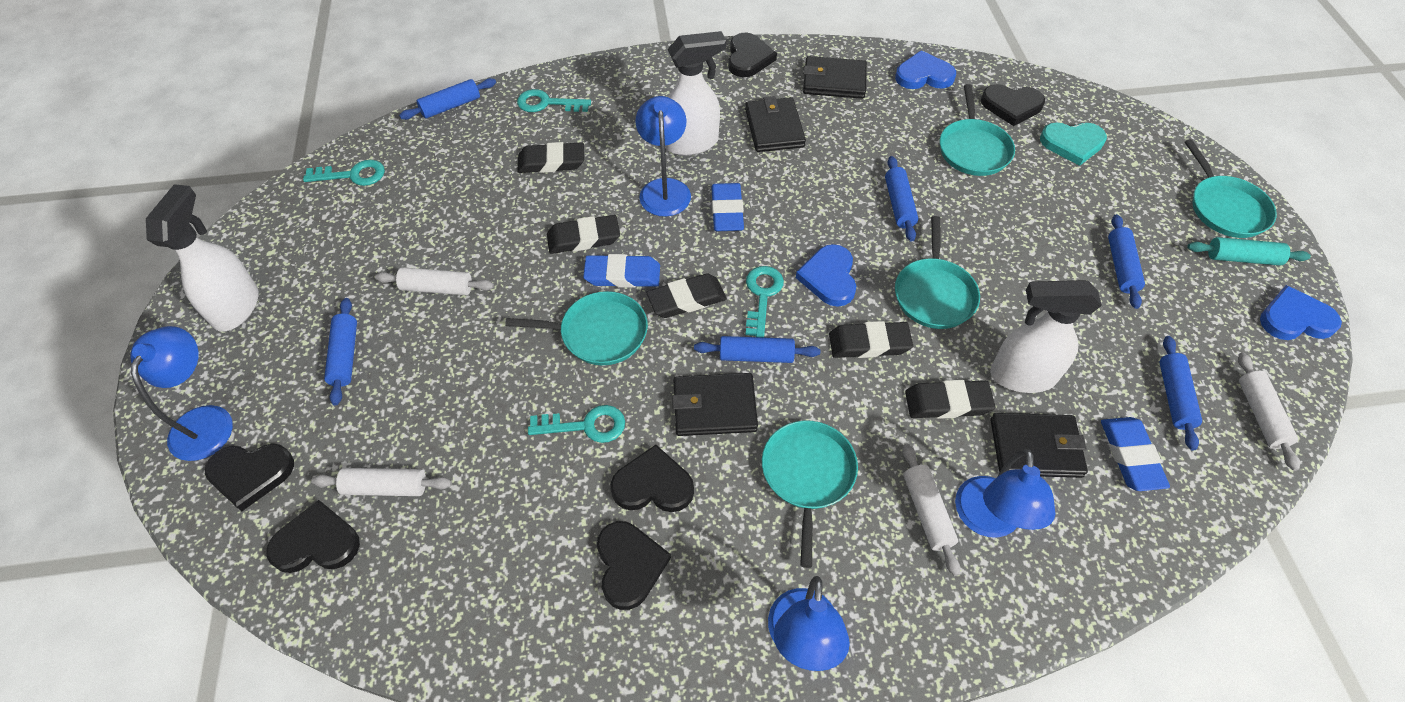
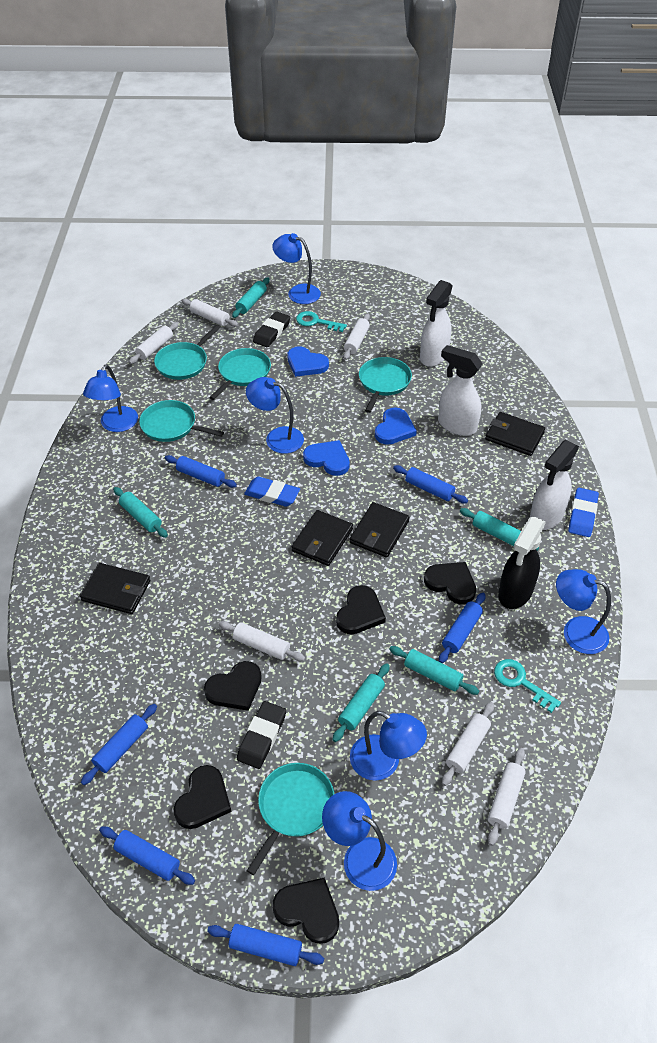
black eraser: 5 -> 2
black heart: 6 -> 5
black spray bottle: 0 -> 1
blue eraser: 3 -> 2
blue lamp: 4 -> 6
turquoise heart: 1 -> 0
turquoise key: 4 -> 2
turquoise rolling pin: 1 -> 5
white rolling pin: 4 -> 6

